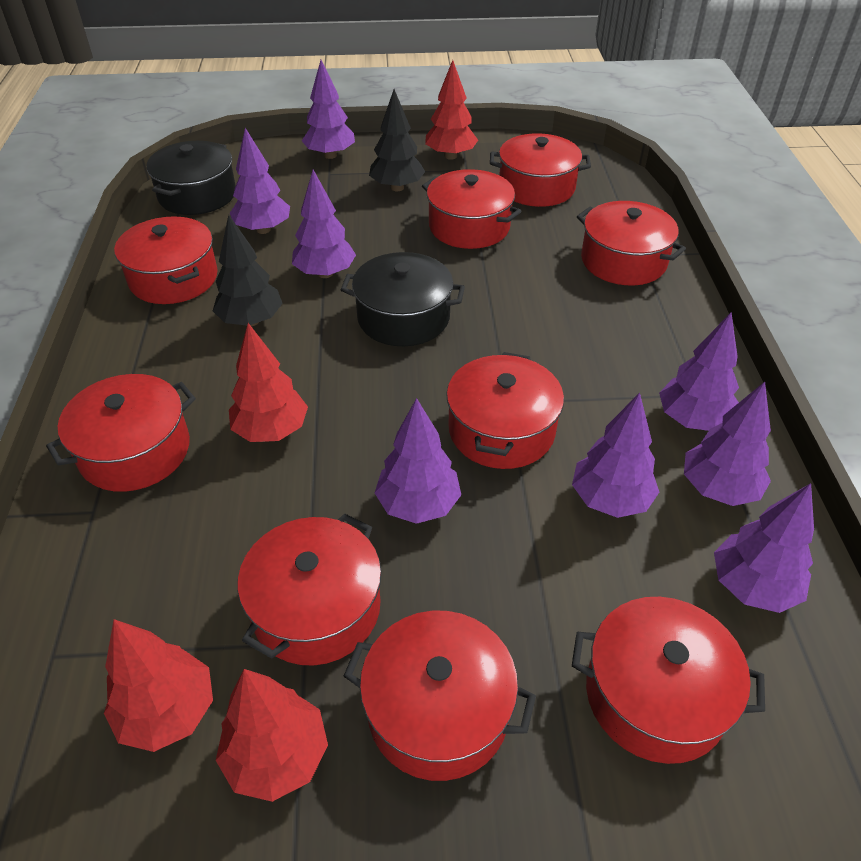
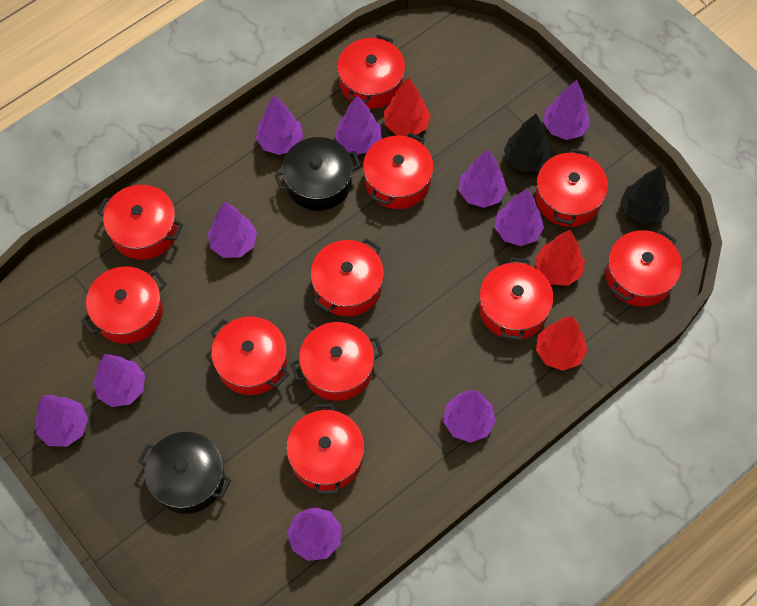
purple tree: 8 -> 10
red pot: 9 -> 11
red tree: 4 -> 3

